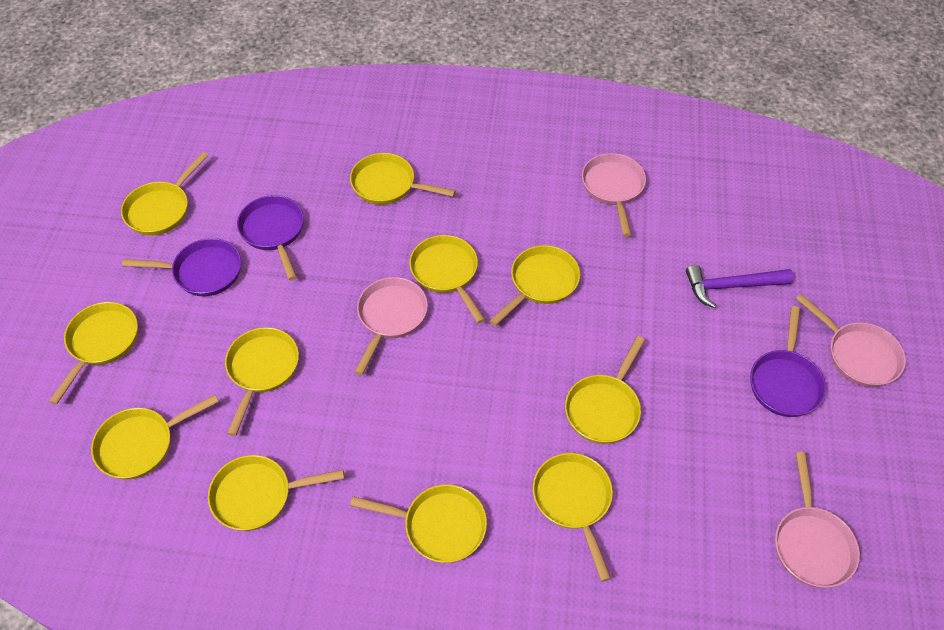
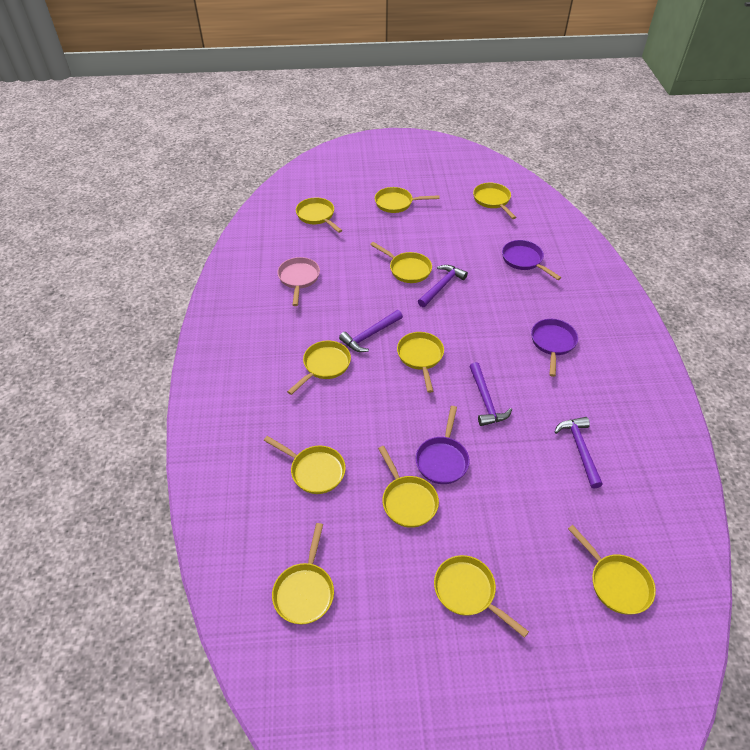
pink pan: 4 -> 1
purple hammer: 1 -> 4

